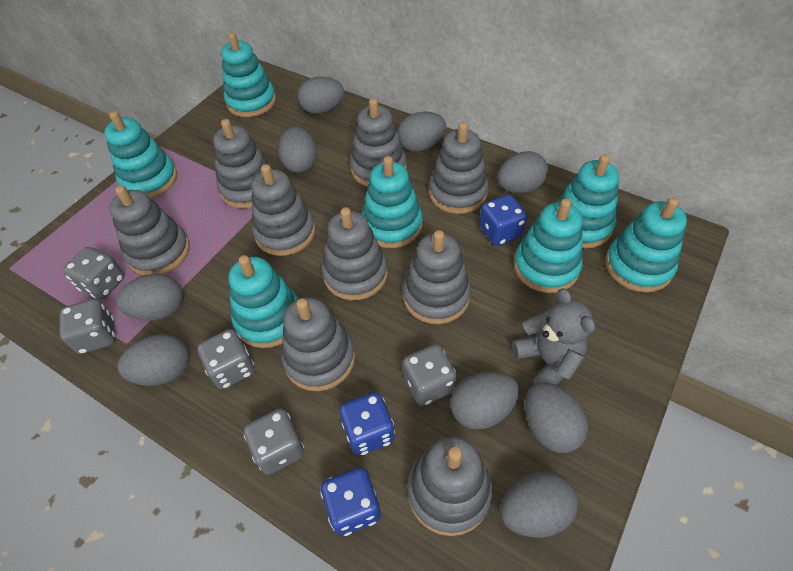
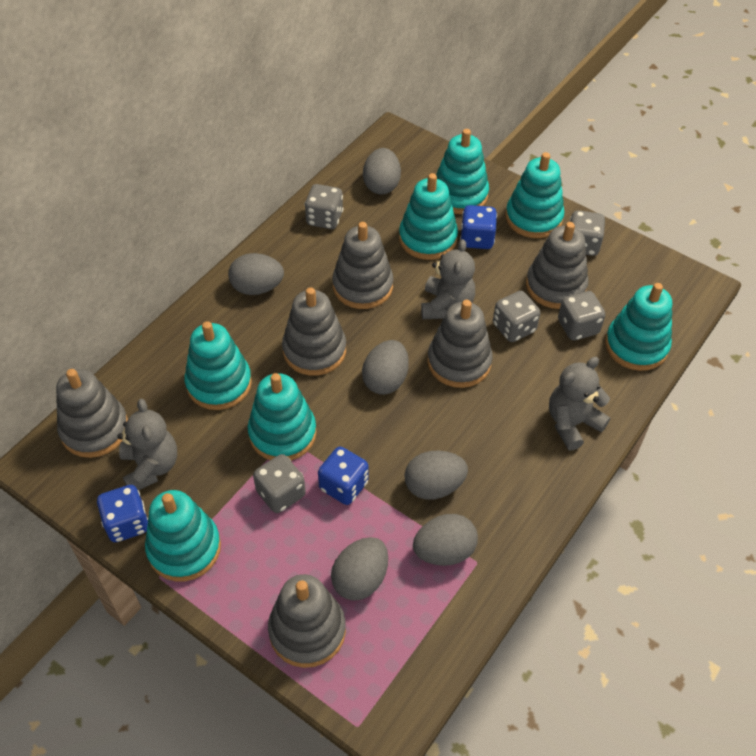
grey egg: 9 -> 6
grey stacking toy: 9 -> 6
grey teddy bear: 1 -> 3

